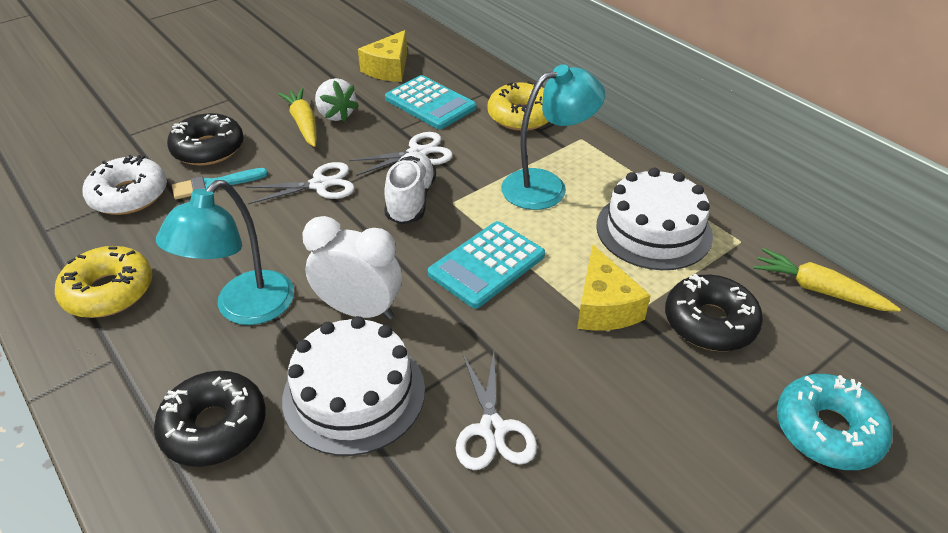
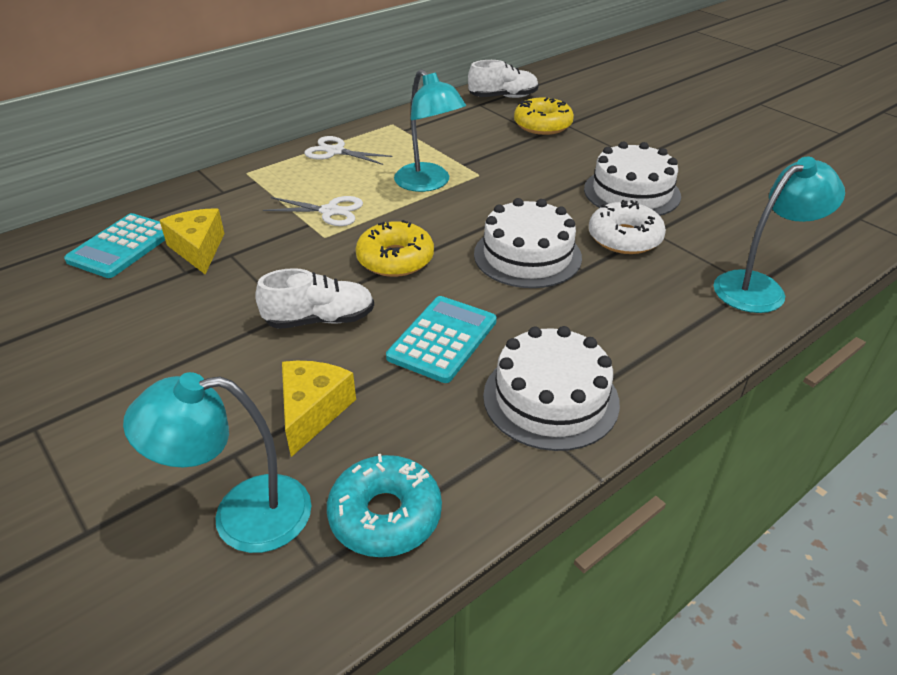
black donut: 3 -> 0
turquoise brush: 1 -> 0
turquoise lamp: 2 -> 3
white cake: 2 -> 3
white clock: 1 -> 0
white scissors: 3 -> 2
white shoe: 1 -> 2
white strawberry: 1 -> 0
yellow carrot: 2 -> 0

